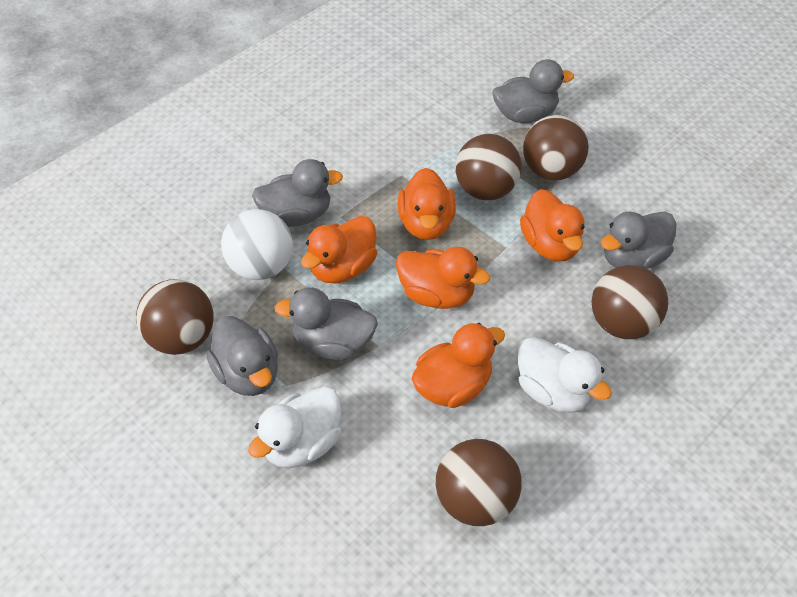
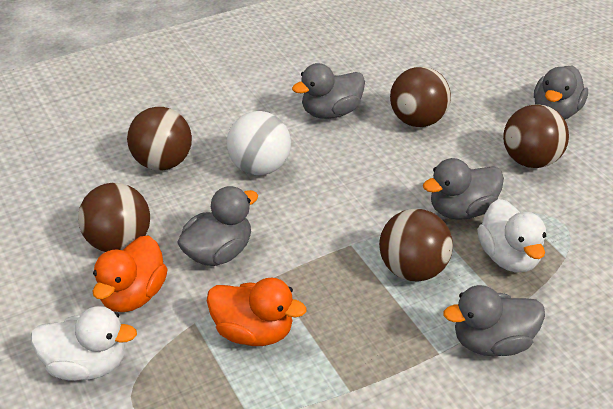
orange duck: 5 -> 2

